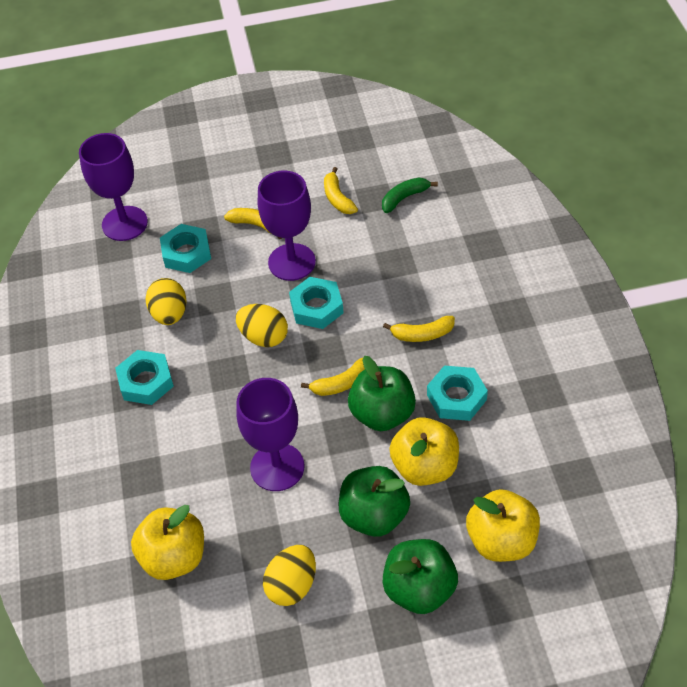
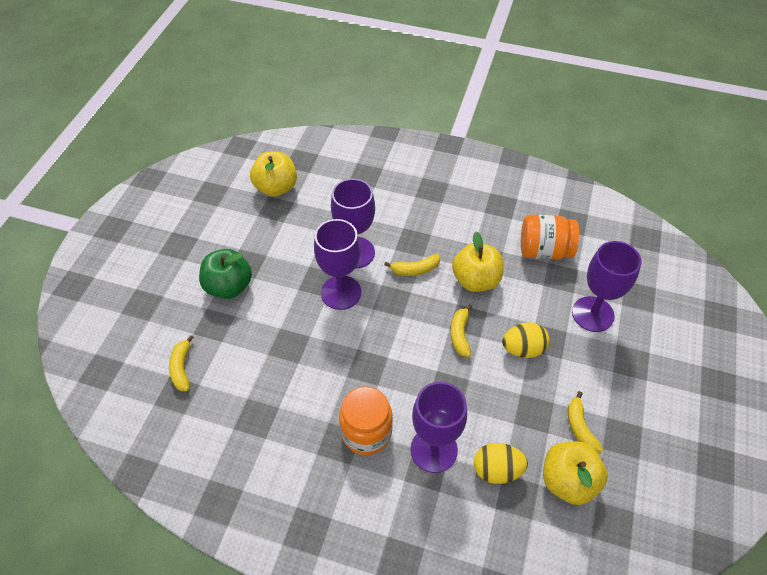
green apple: 3 -> 1
green banana: 1 -> 0
orange jar: 0 -> 2
purple goblet: 3 -> 4
turquoise nut: 4 -> 0
yellow egg: 3 -> 2

